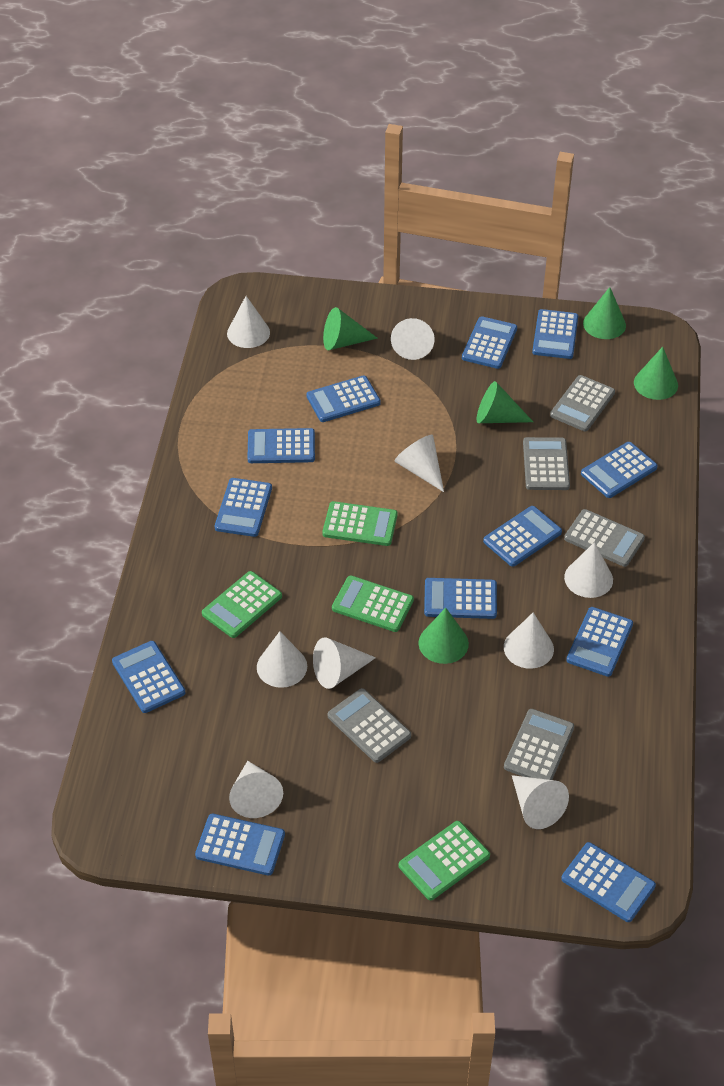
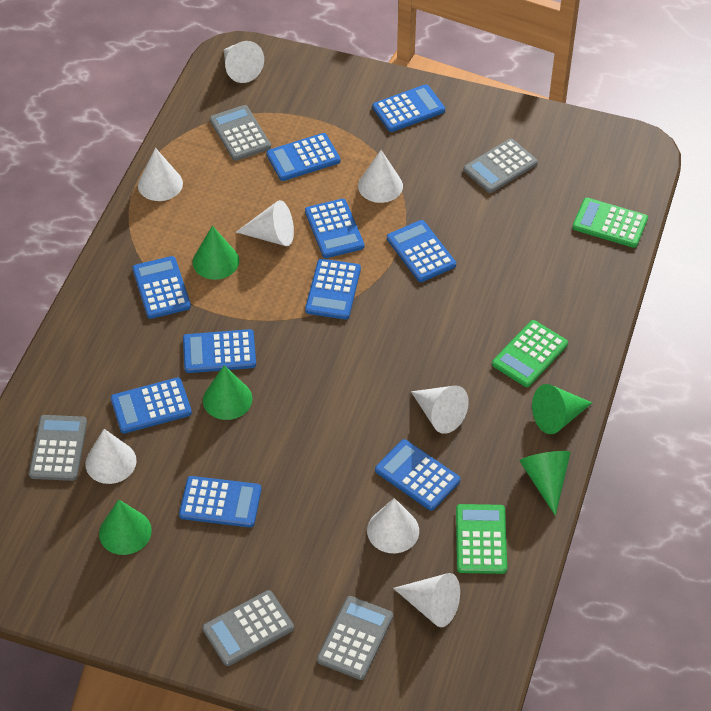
blue calculator: 12 -> 10
green calculator: 4 -> 3
white cone: 9 -> 8

